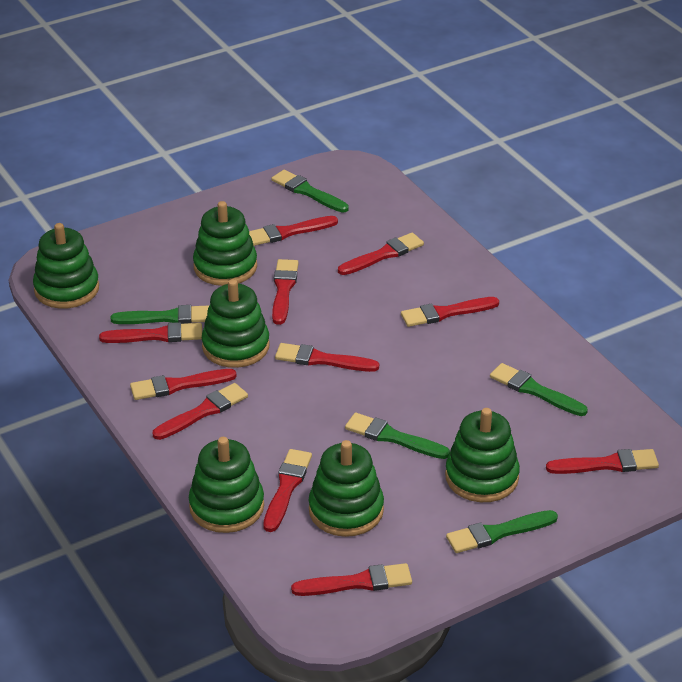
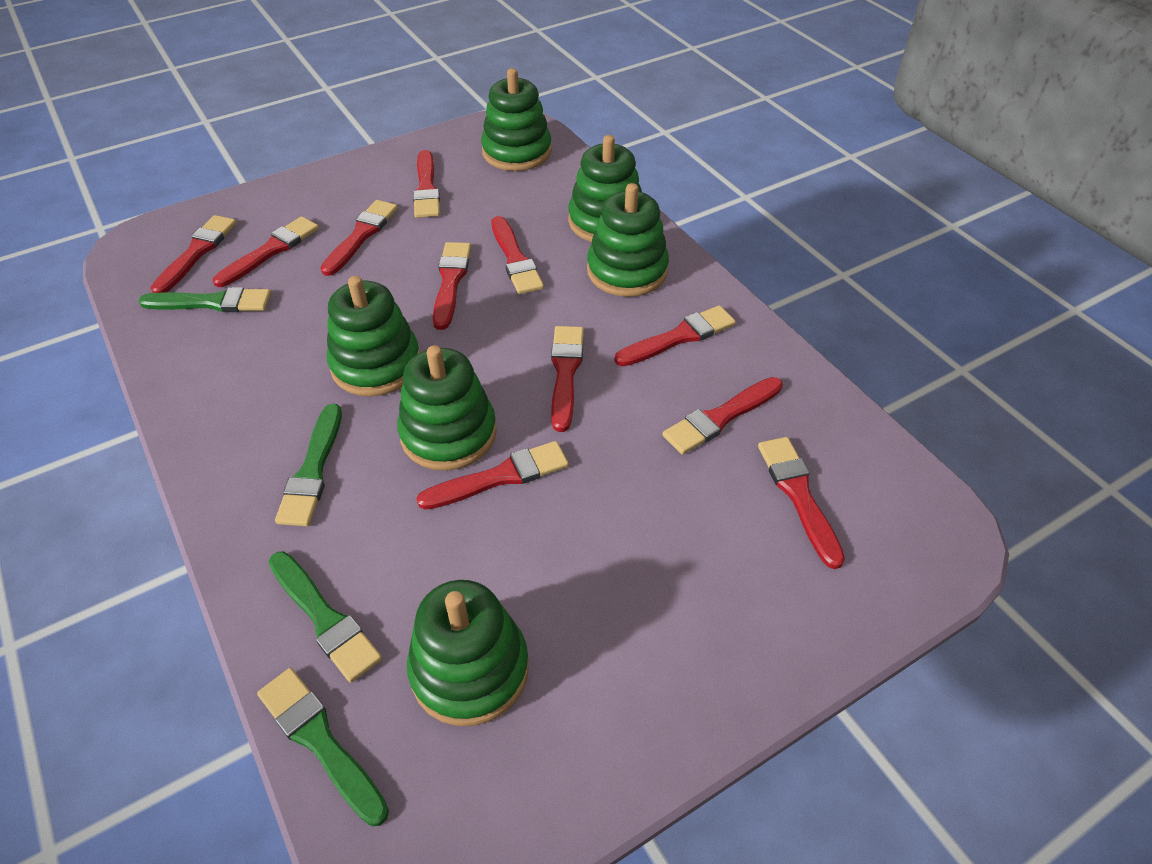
green brush: 5 -> 4

